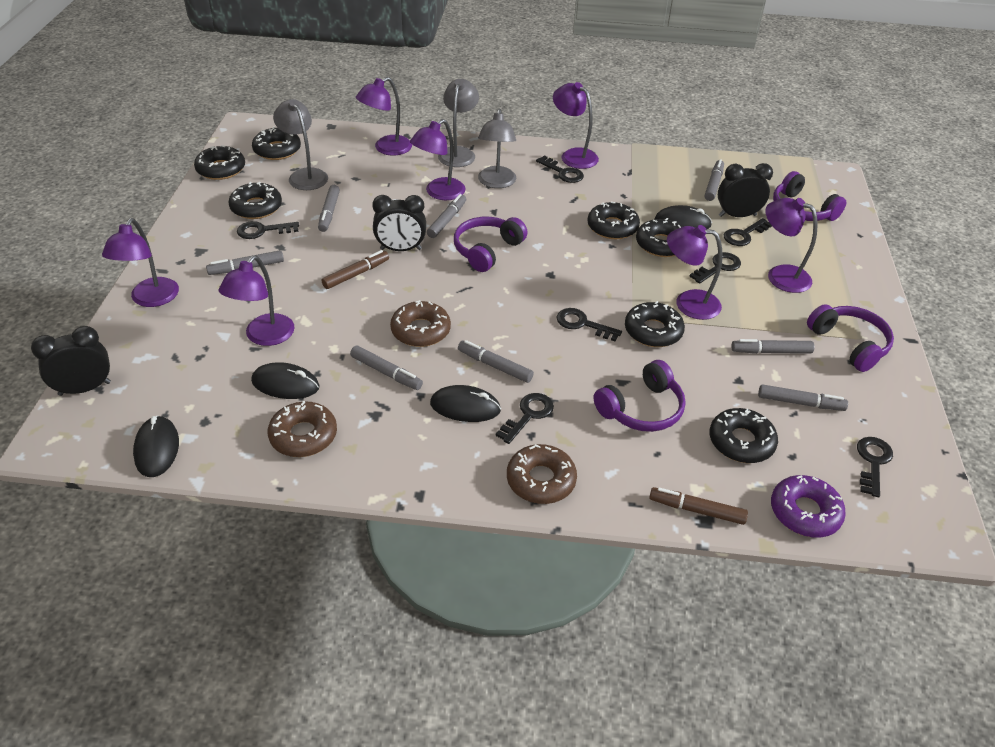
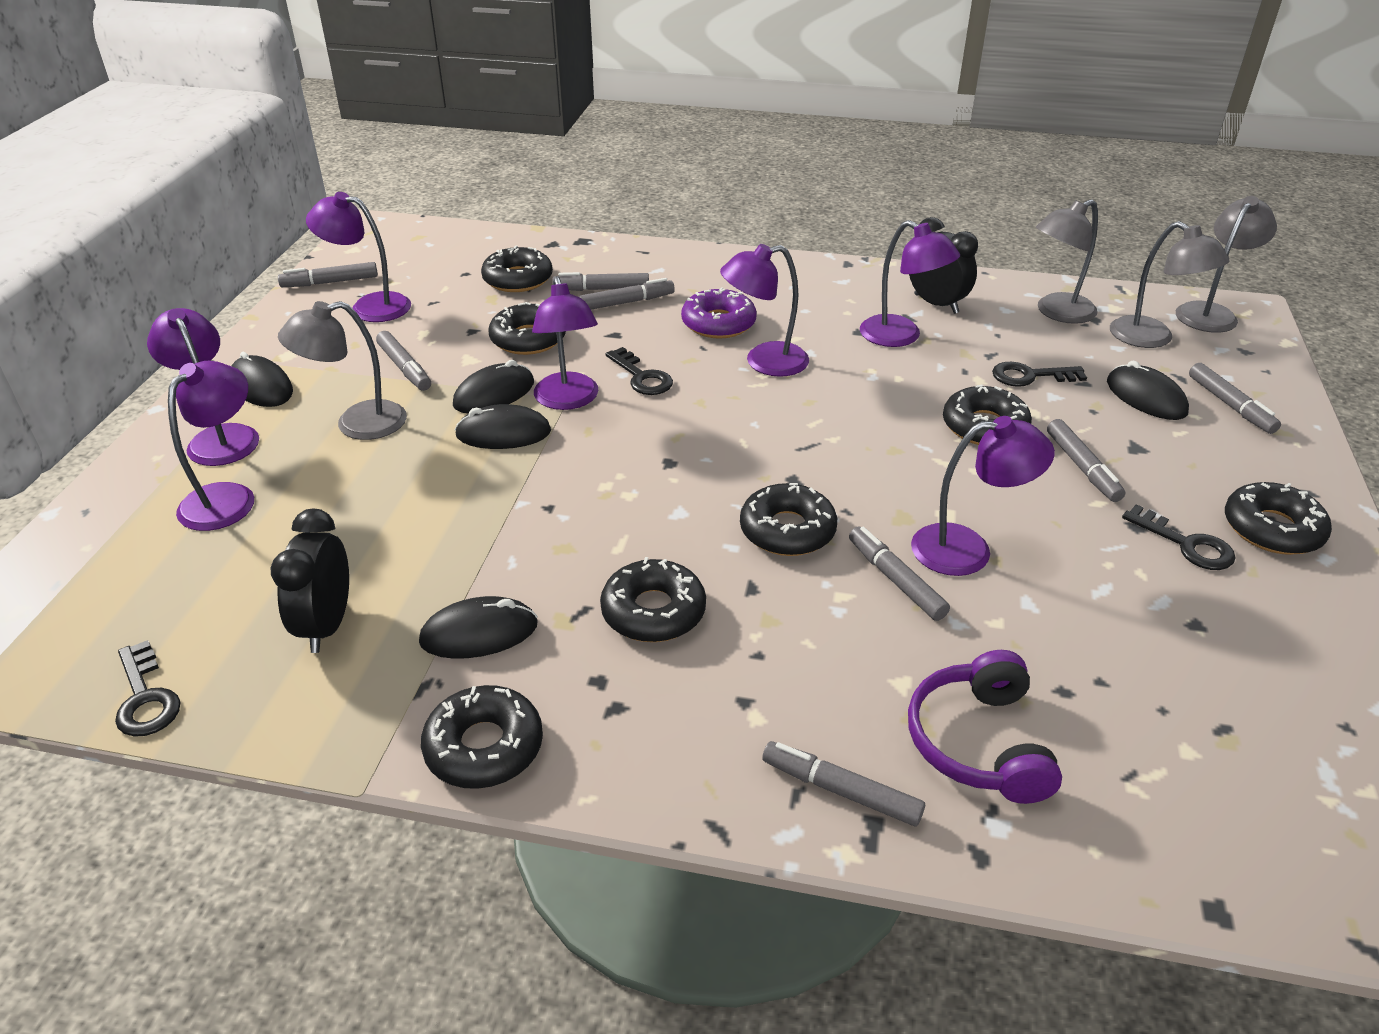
black clock: 3 -> 2
black key: 7 -> 4
black mouse: 4 -> 5
brown donut: 3 -> 0
brown marker: 2 -> 0
grey lamp: 3 -> 4
purple headphones: 4 -> 1

